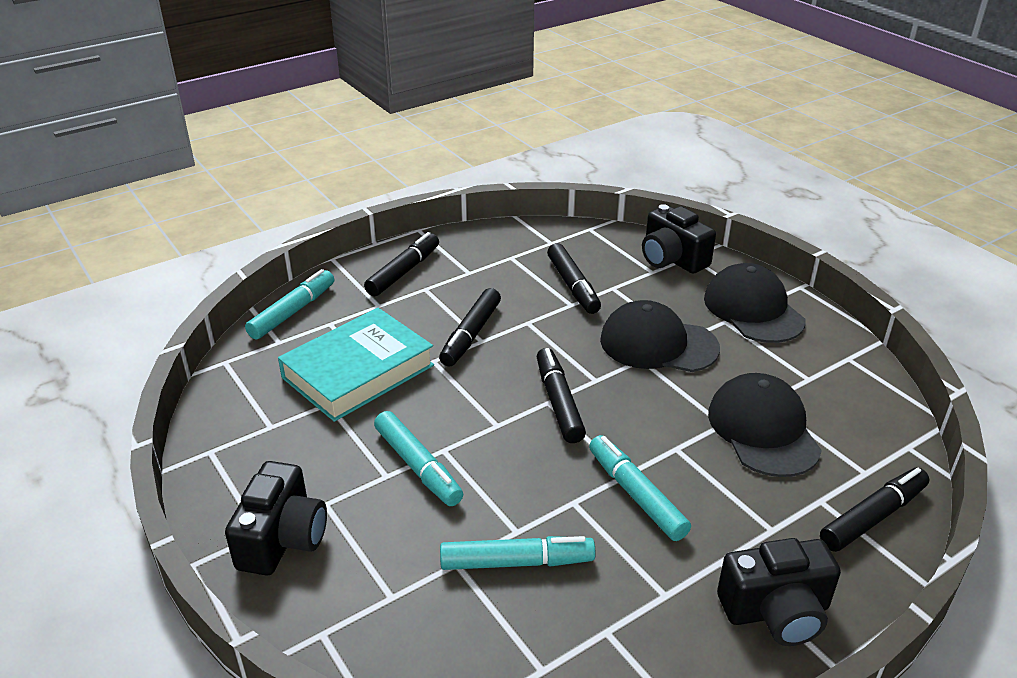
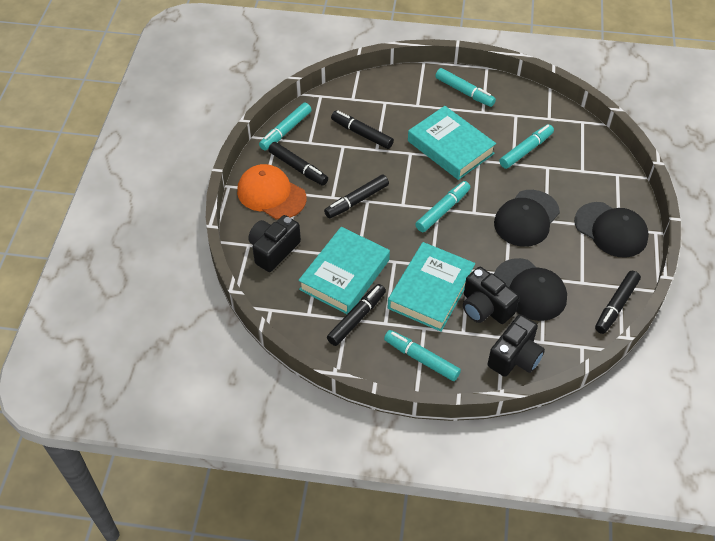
orange cap: 0 -> 1
turquoise book: 1 -> 3
turquoise marker: 4 -> 5

